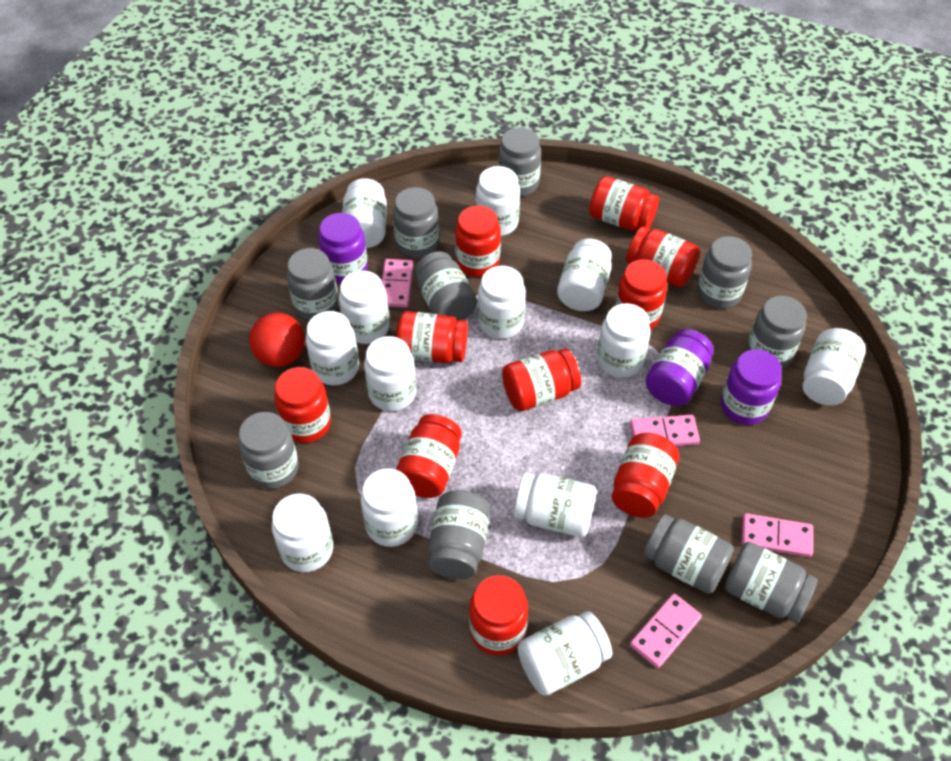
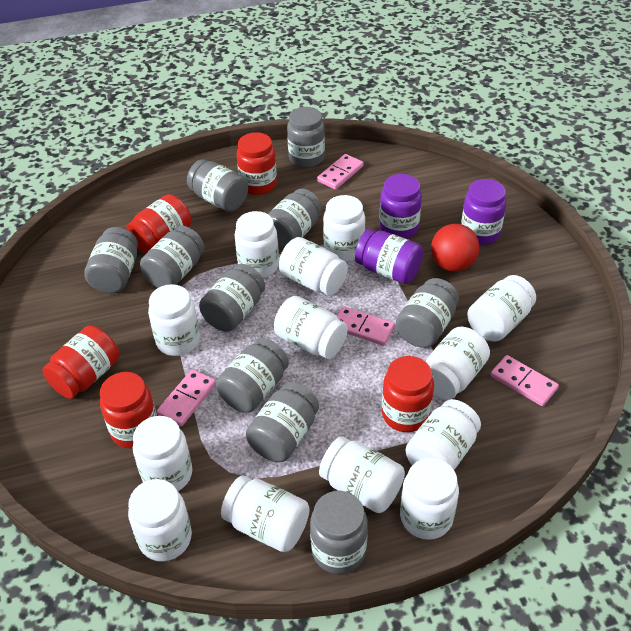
red jar: 10 -> 5

